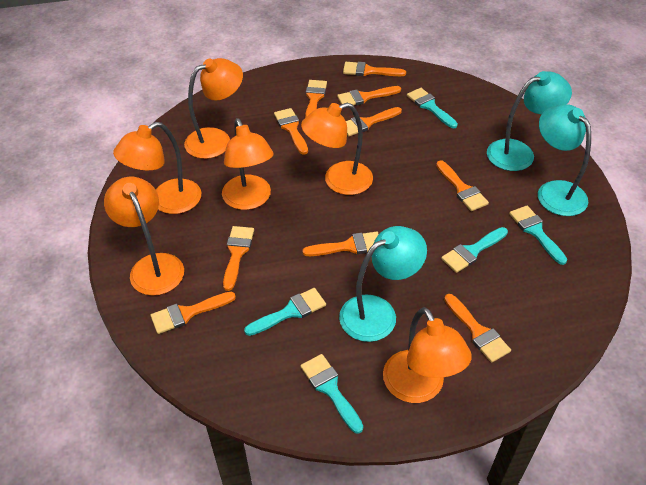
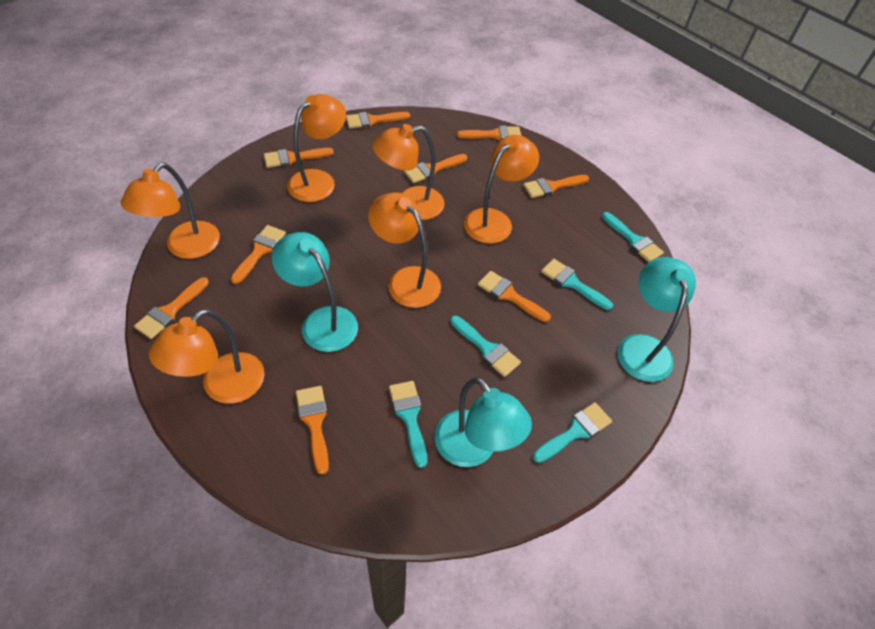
orange brush: 10 -> 9

